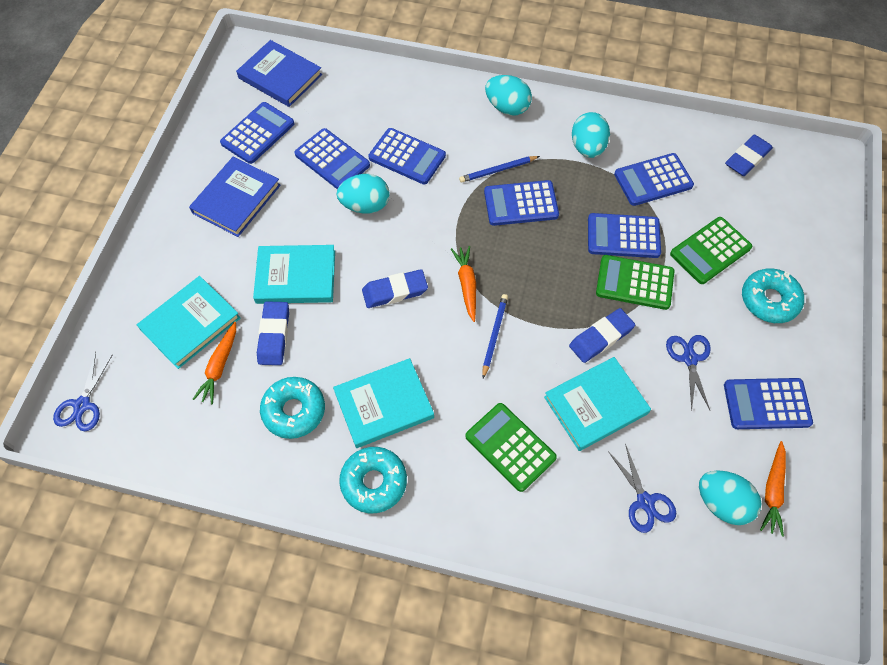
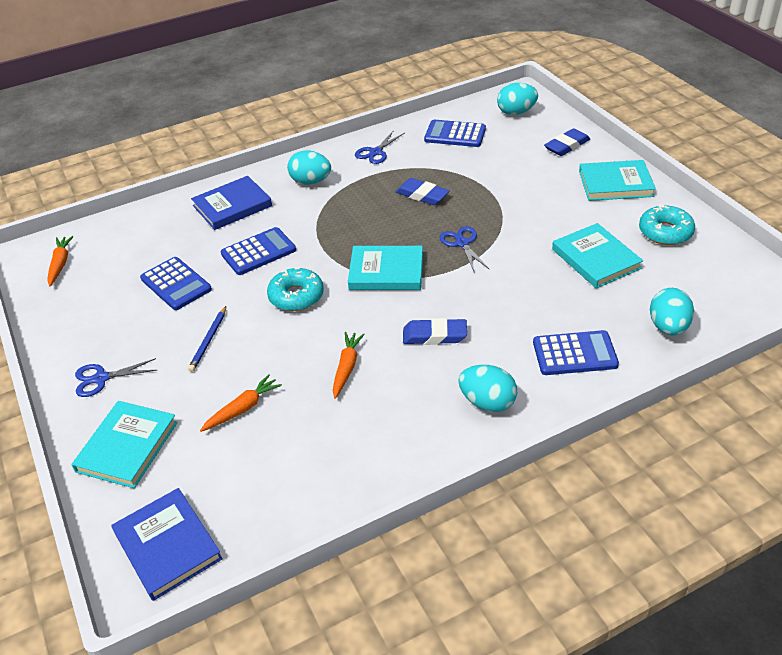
blue calculator: 7 -> 4
blue eraser: 4 -> 3
blue pencil: 2 -> 1
green calculator: 3 -> 0
turquoise donut: 3 -> 2

